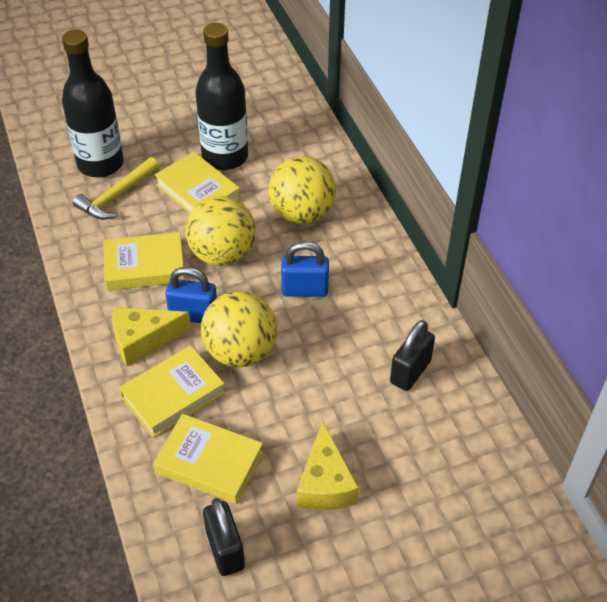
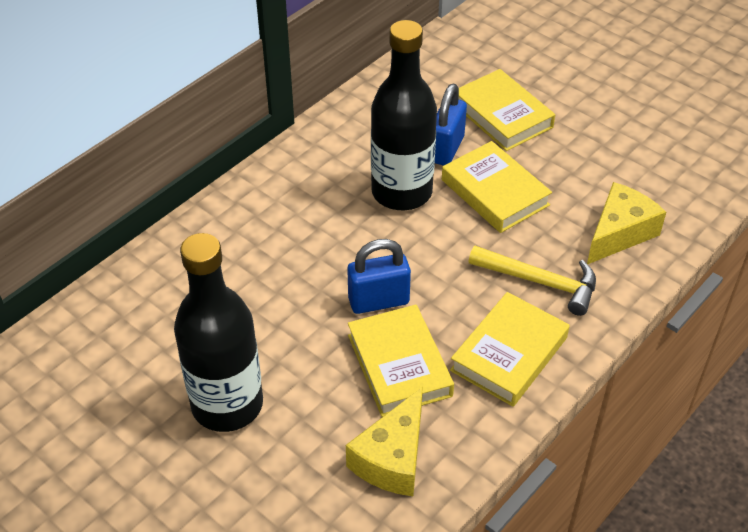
black padlock: 2 -> 0
yellow ball: 3 -> 0

